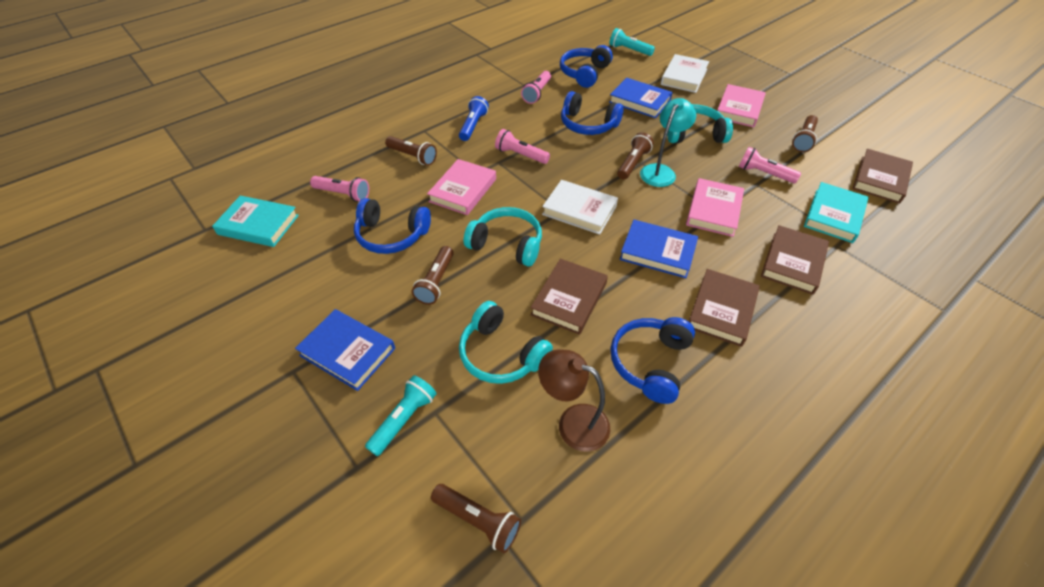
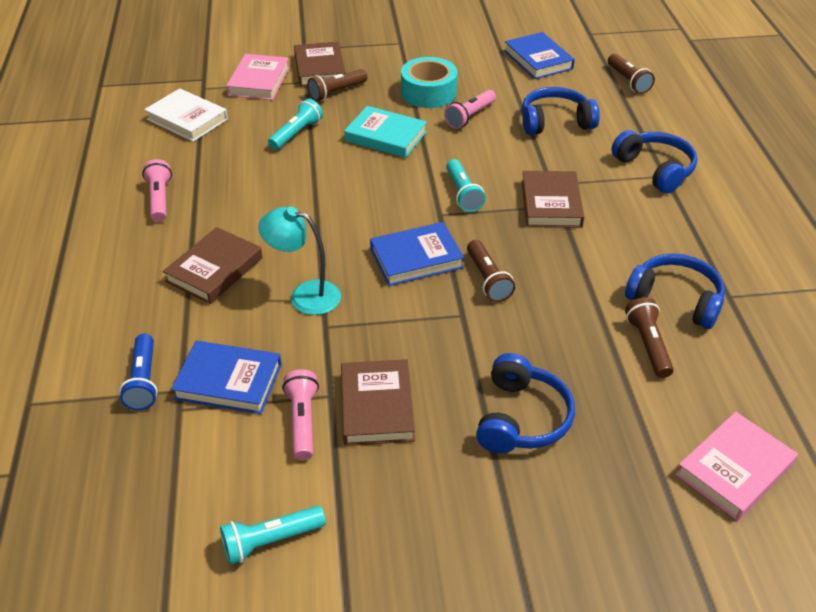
brown flashlight: 5 -> 4
brown lamp: 1 -> 0
pink book: 3 -> 2
pink flashlight: 4 -> 3
turquoise book: 2 -> 1
turquoise flashlight: 2 -> 3
turquoise headphones: 3 -> 0
turquoise tape: 0 -> 1
white book: 2 -> 1

